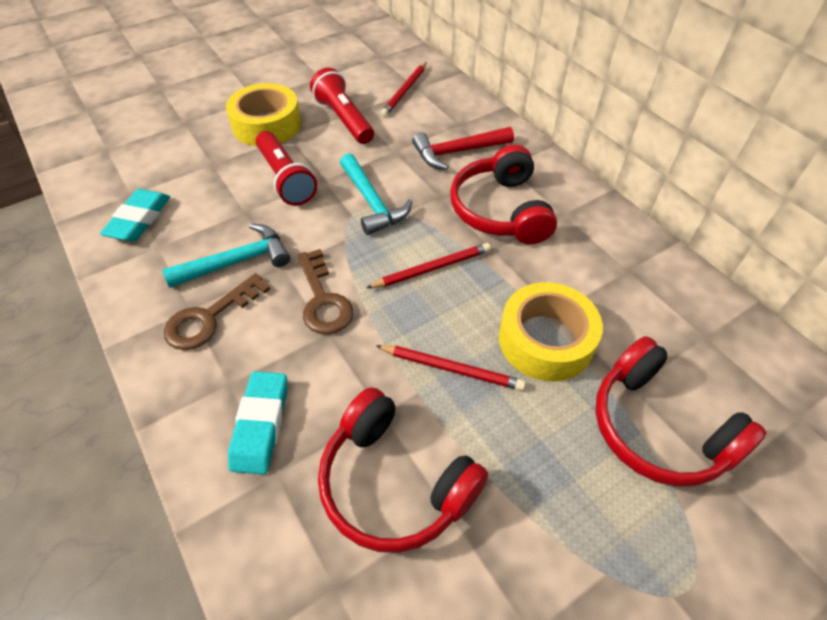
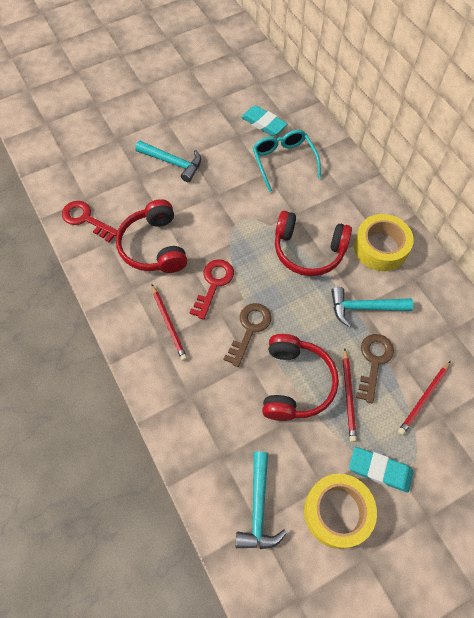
red flashlight: 2 -> 0
red hammer: 1 -> 0
red key: 0 -> 2
turquoise glasses: 0 -> 1
turquoise hammer: 2 -> 3

